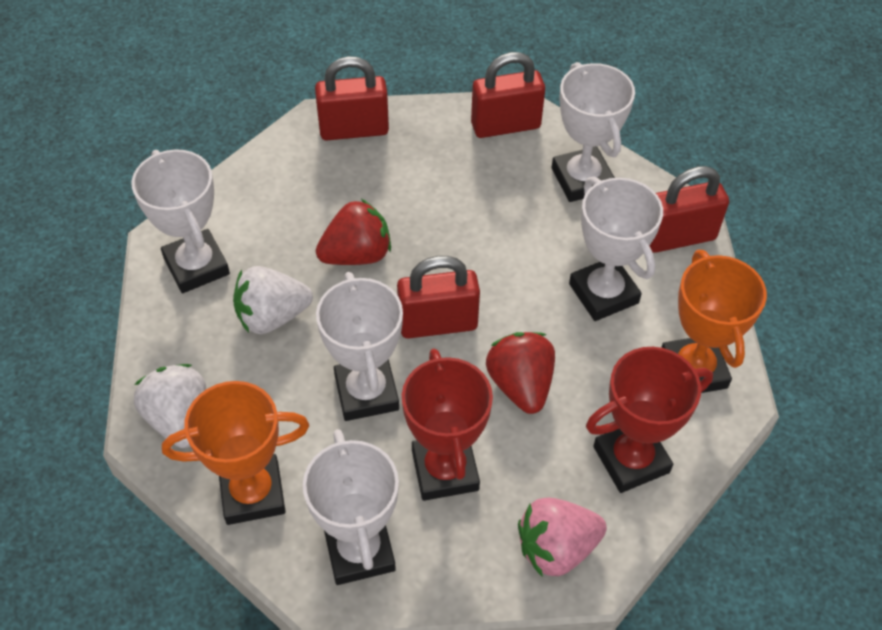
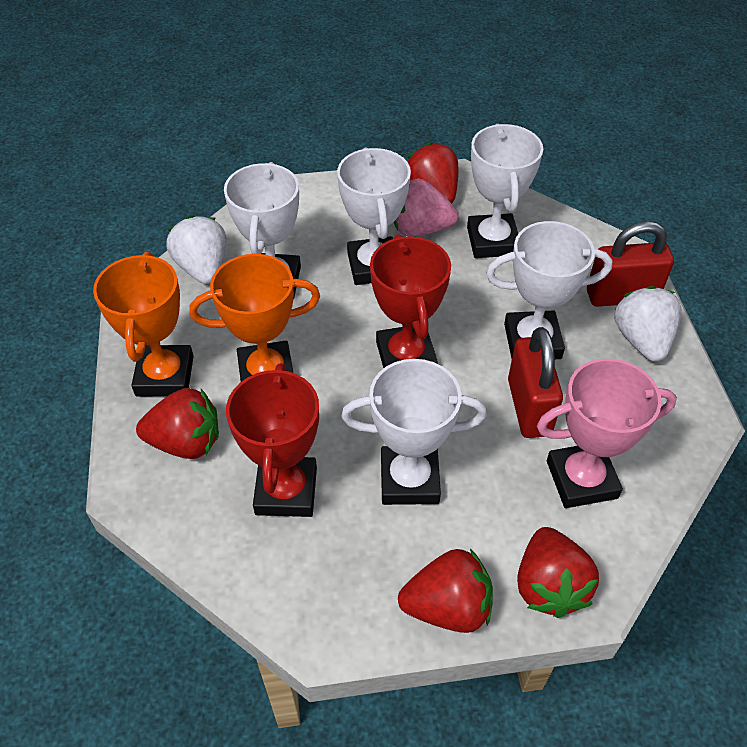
pink trophy: 0 -> 1
red padlock: 4 -> 2
red strawberry: 2 -> 4

